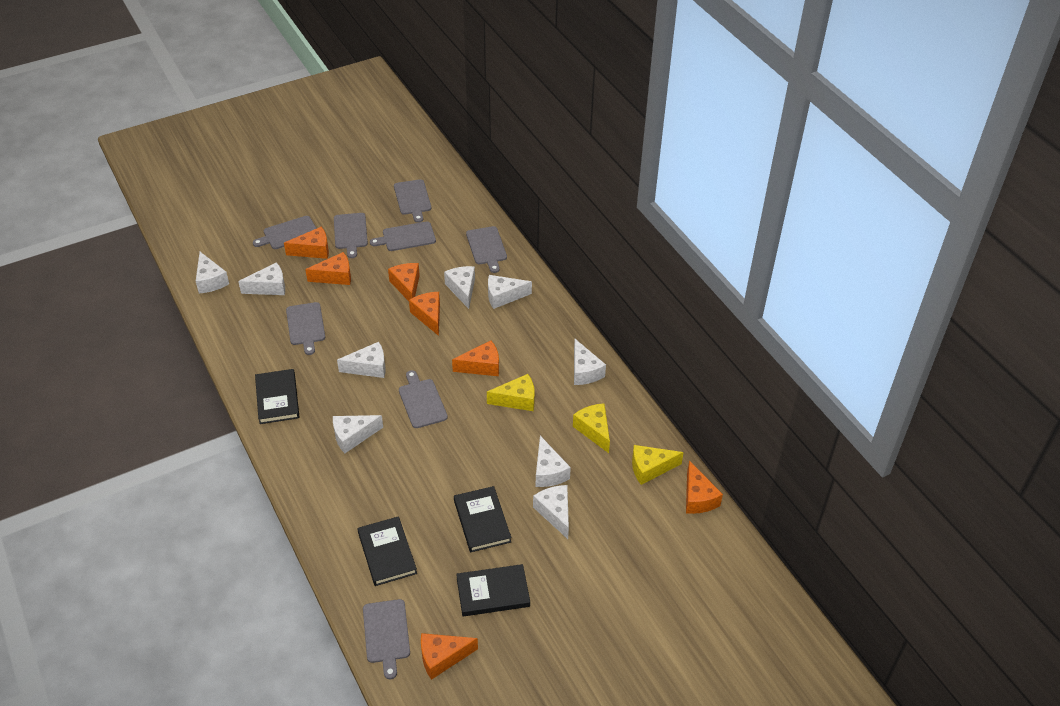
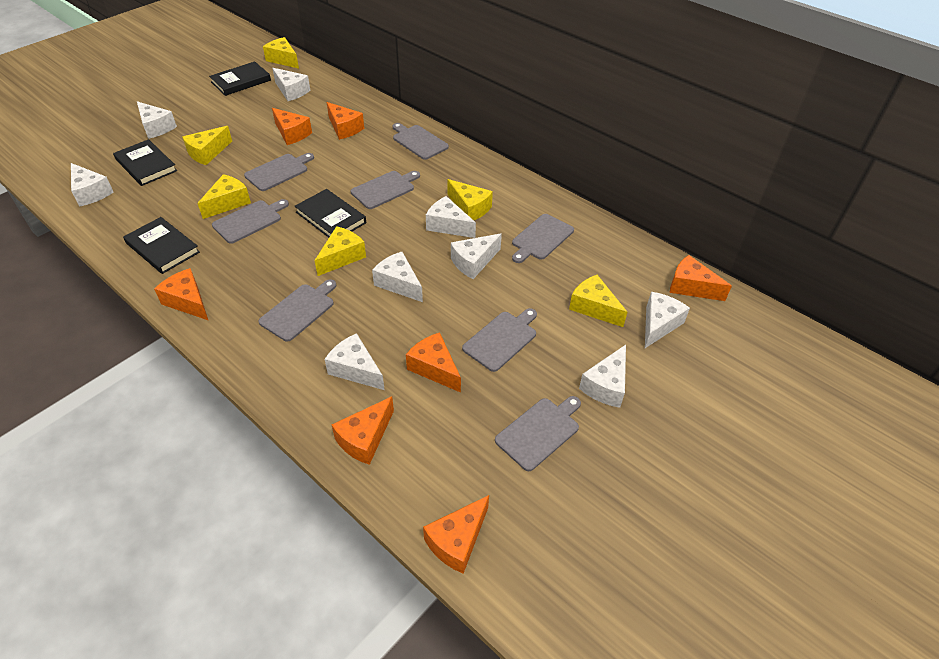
yellow cheese: 3 -> 6

